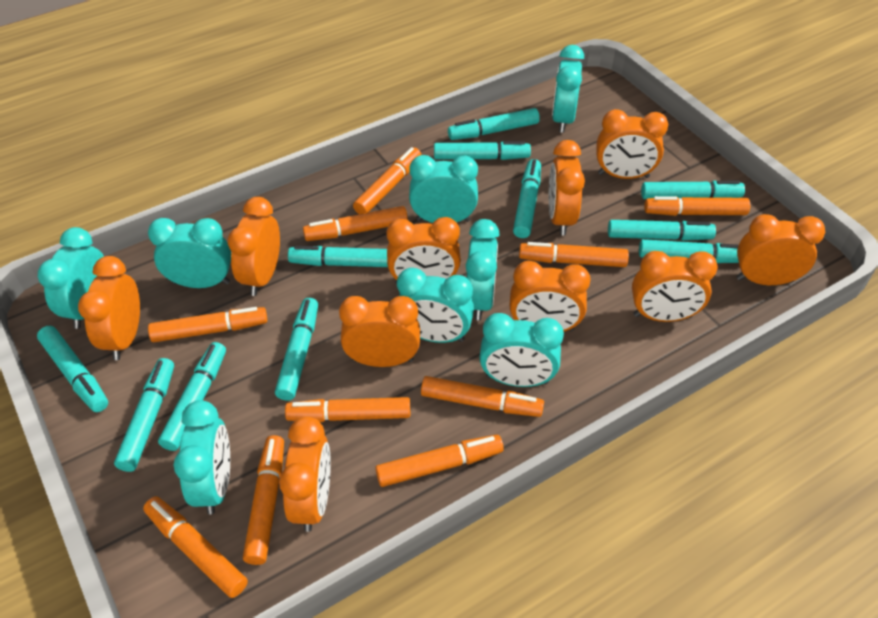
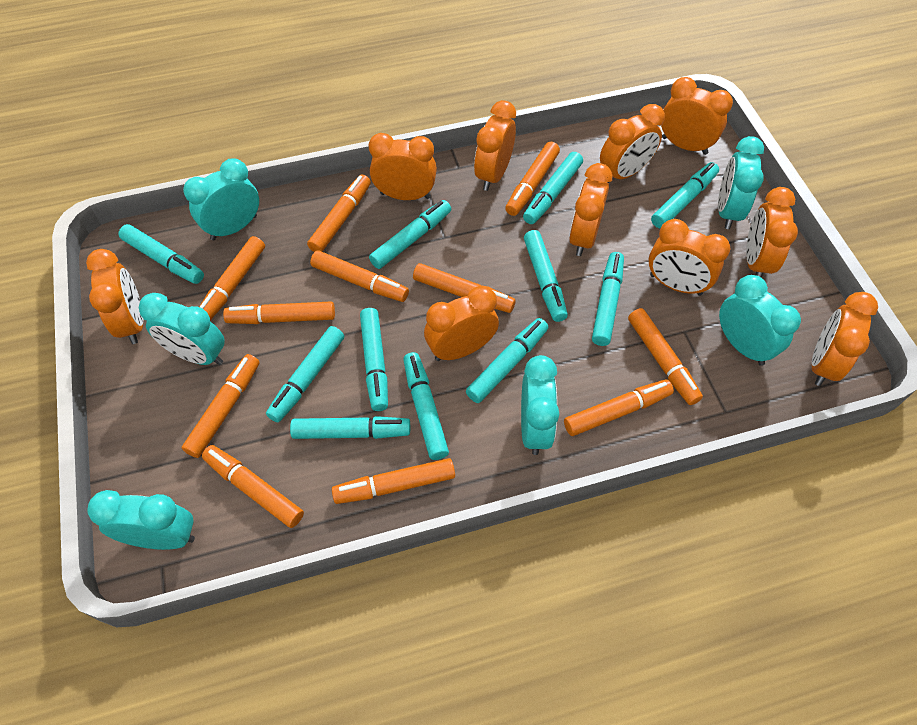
orange marker: 10 -> 11
turquoise clock: 8 -> 6

